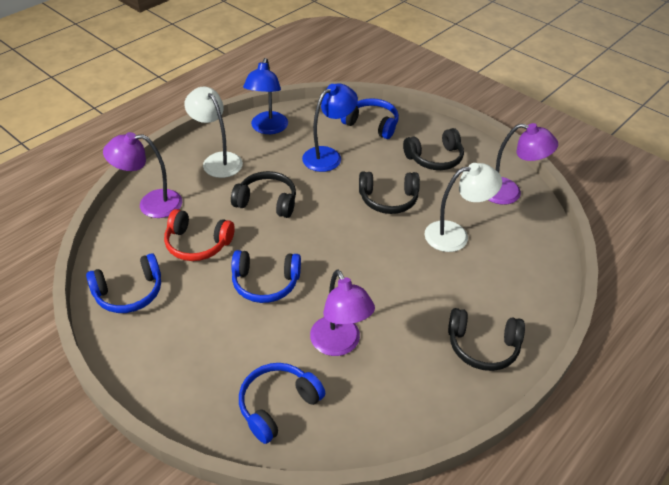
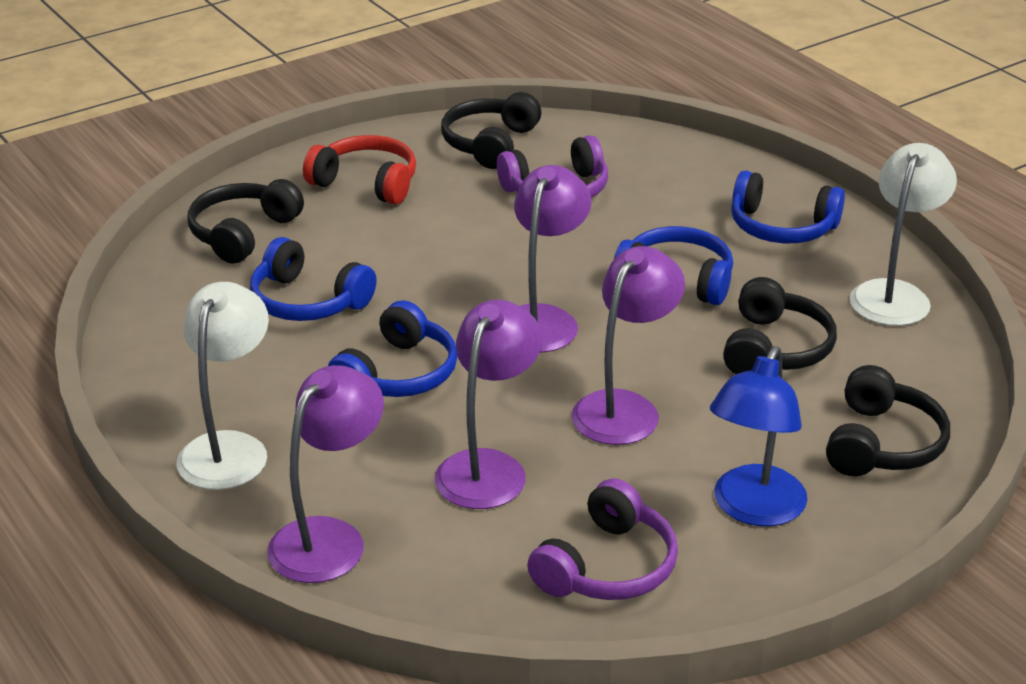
blue lamp: 2 -> 1
purple headphones: 0 -> 2
purple lamp: 3 -> 4

